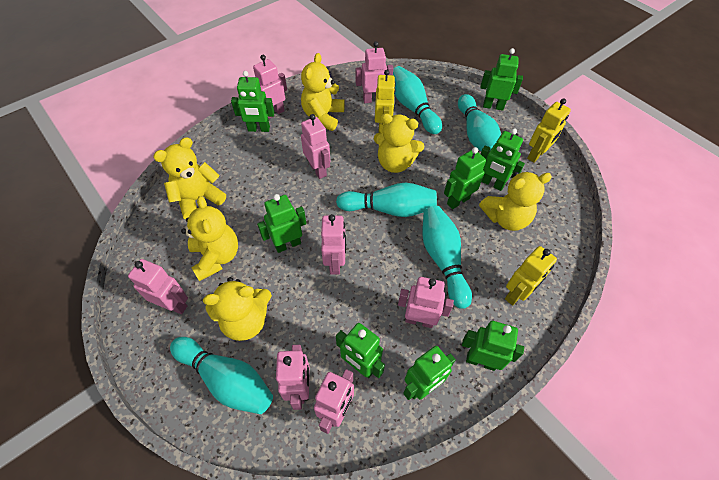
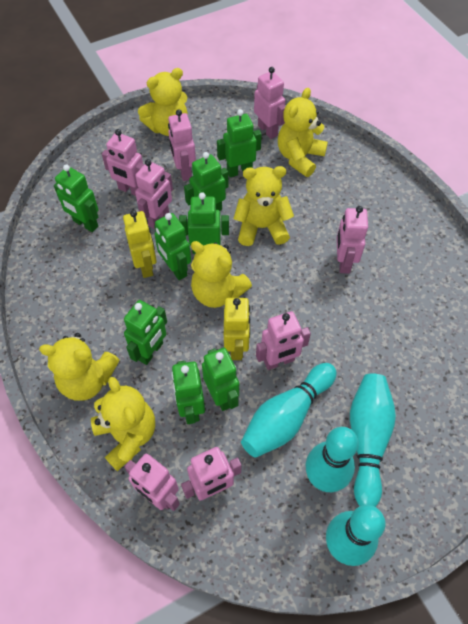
turquoise bowling pin: 5 -> 4
yellow robot: 3 -> 2

